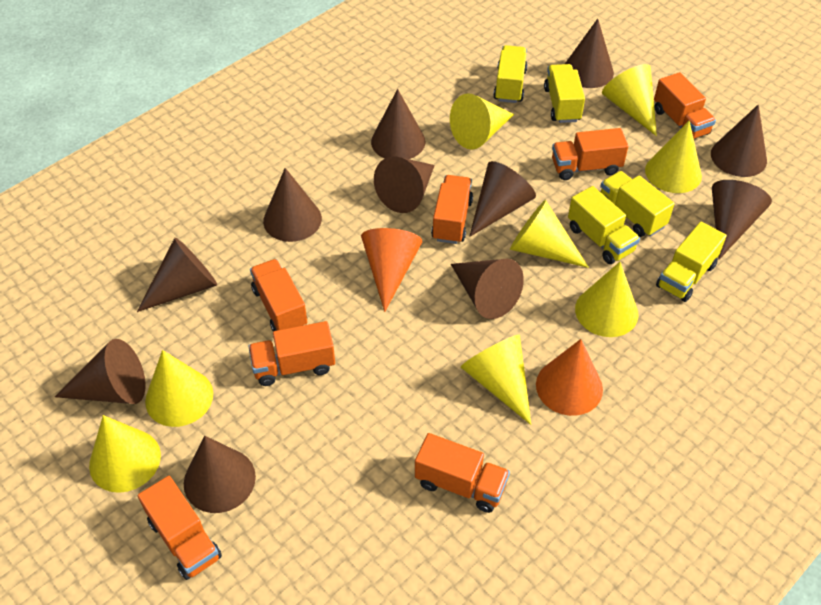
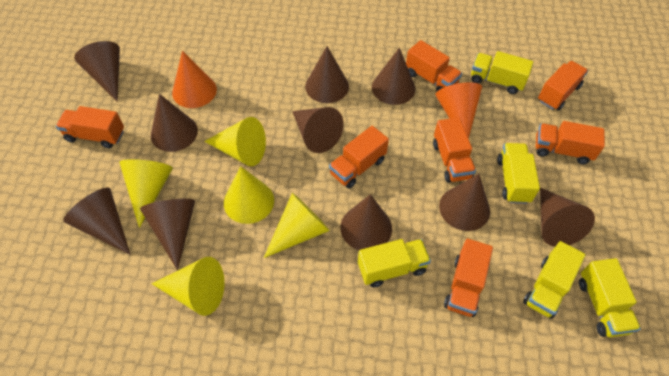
brown cone: 11 -> 10
yellow cone: 8 -> 5

